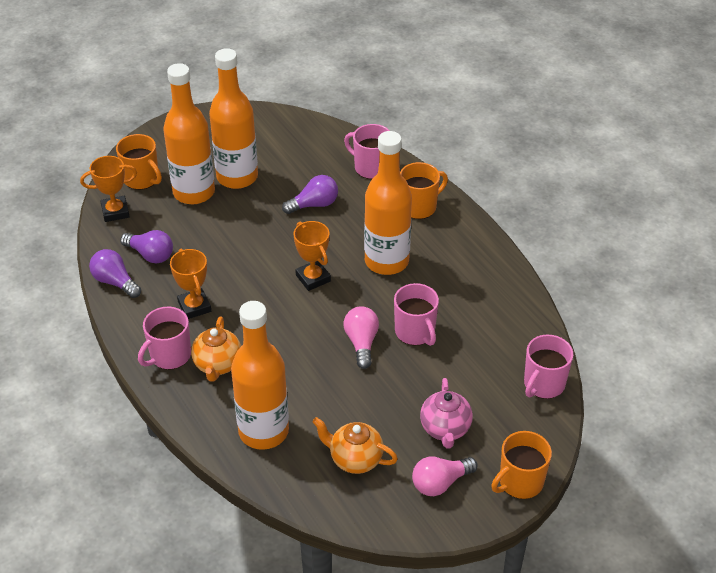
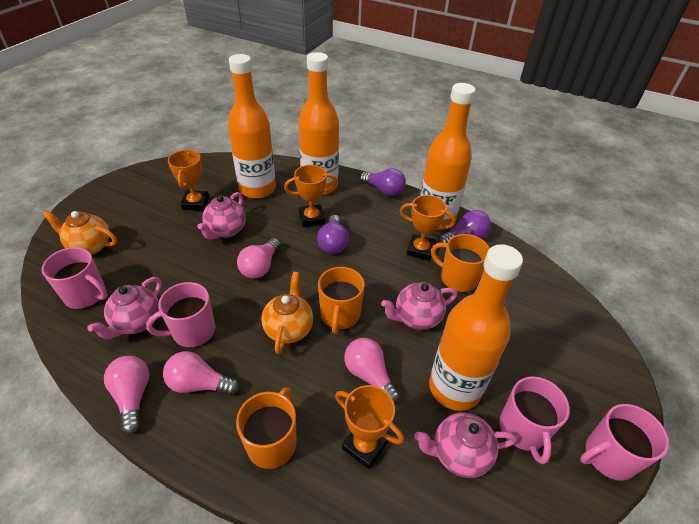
orange trophy: 3 -> 4
pink light bulb: 2 -> 4
pink teapot: 1 -> 4

